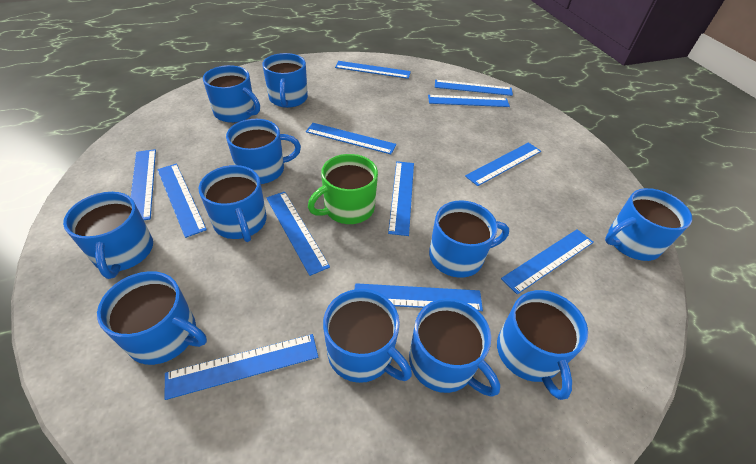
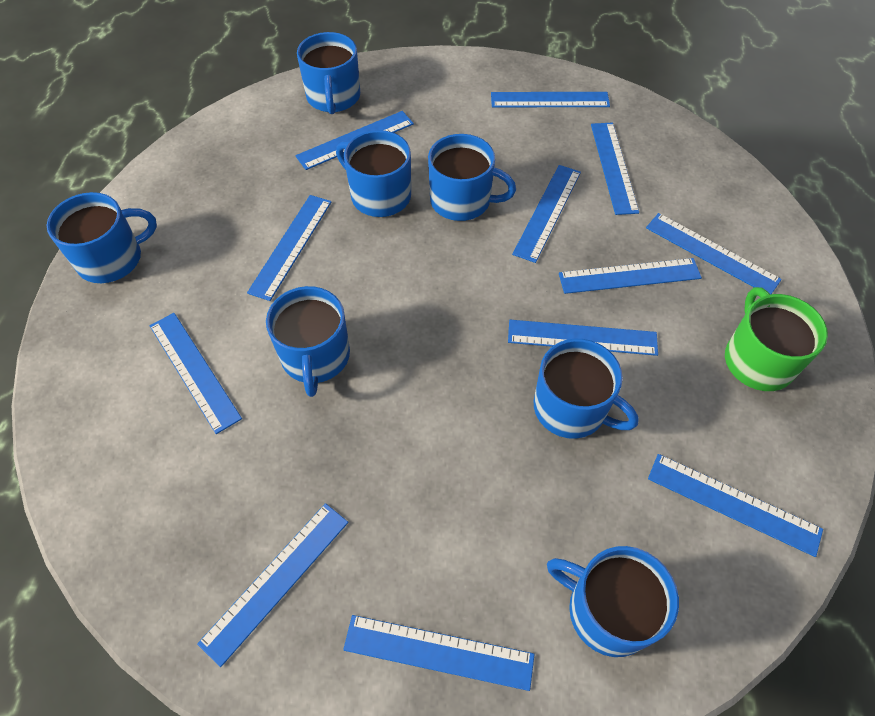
blue mug: 11 -> 7

